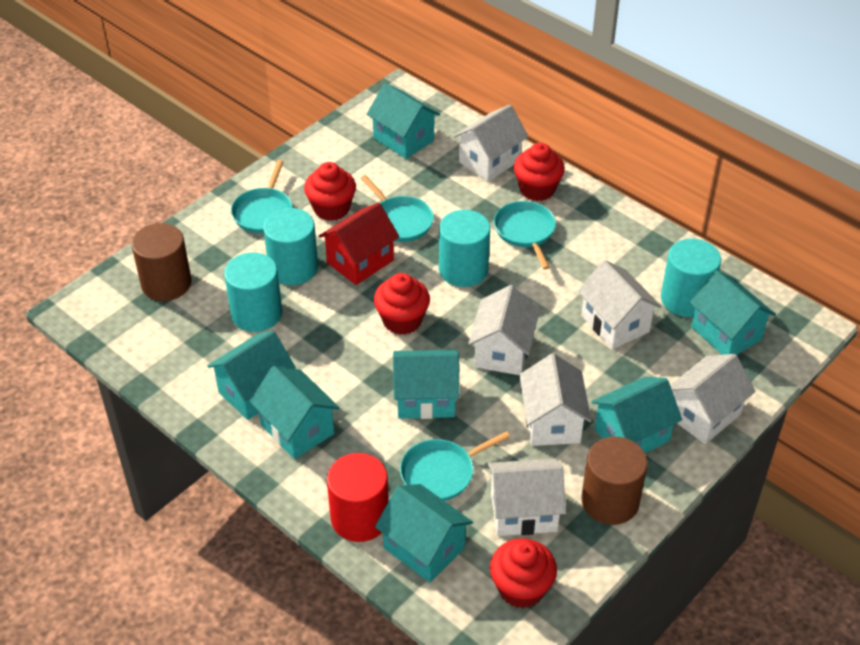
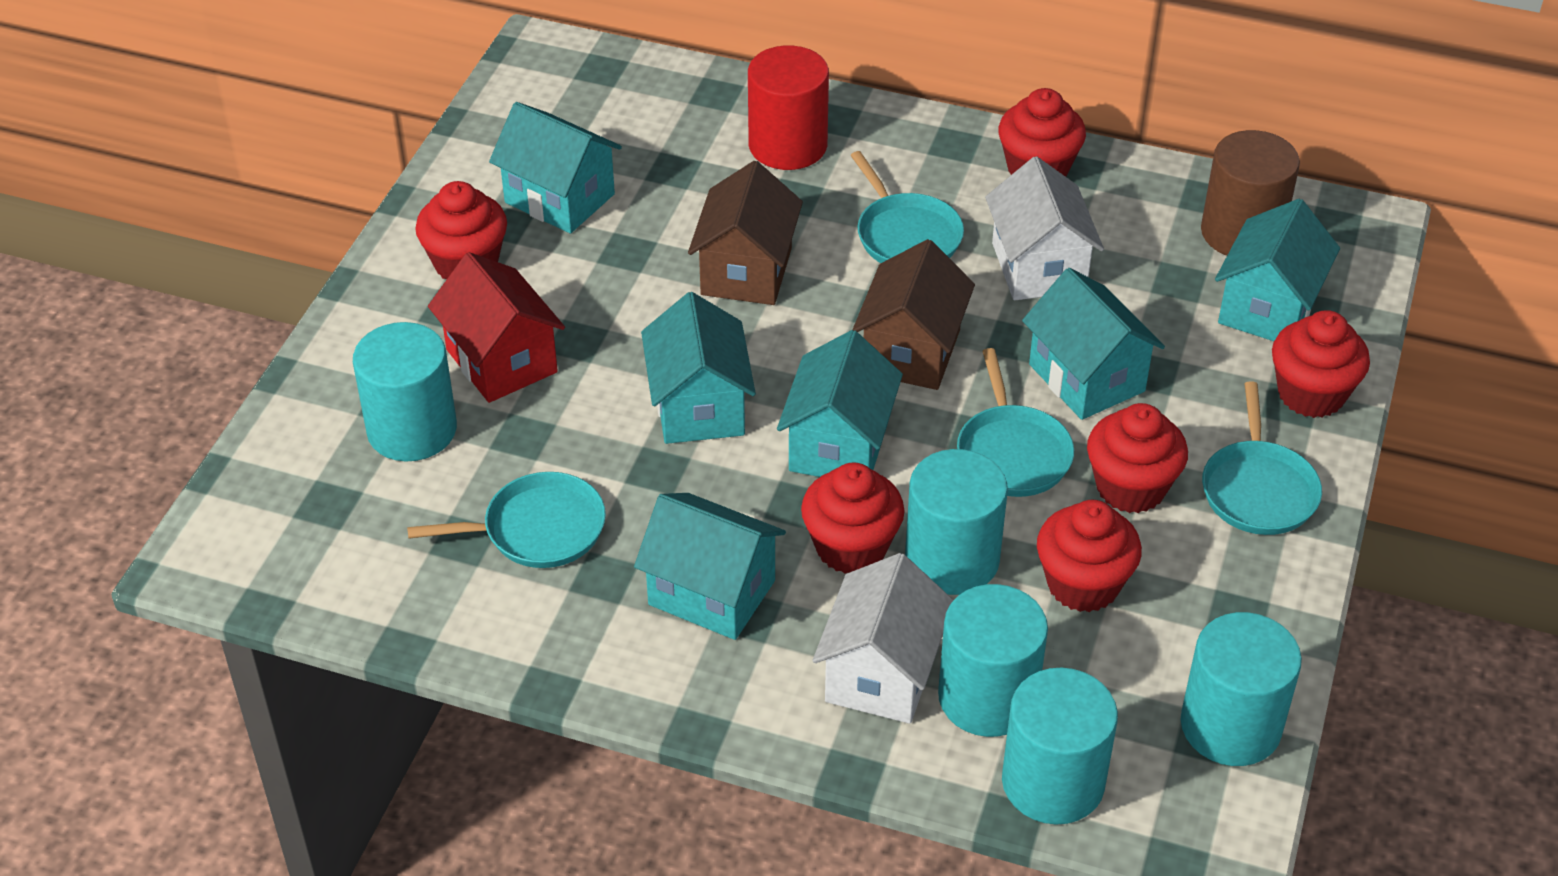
brown cylinder: 2 -> 1
brown house: 0 -> 2
red cupcake: 4 -> 6
turquoise cylinder: 4 -> 5
turquoise house: 7 -> 6
white house: 6 -> 2

